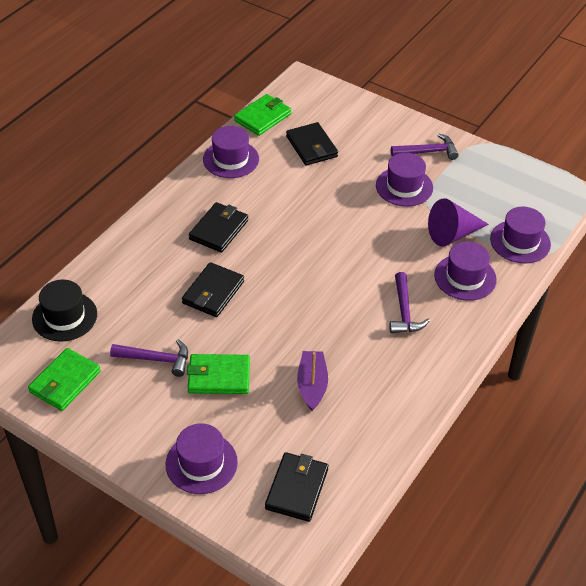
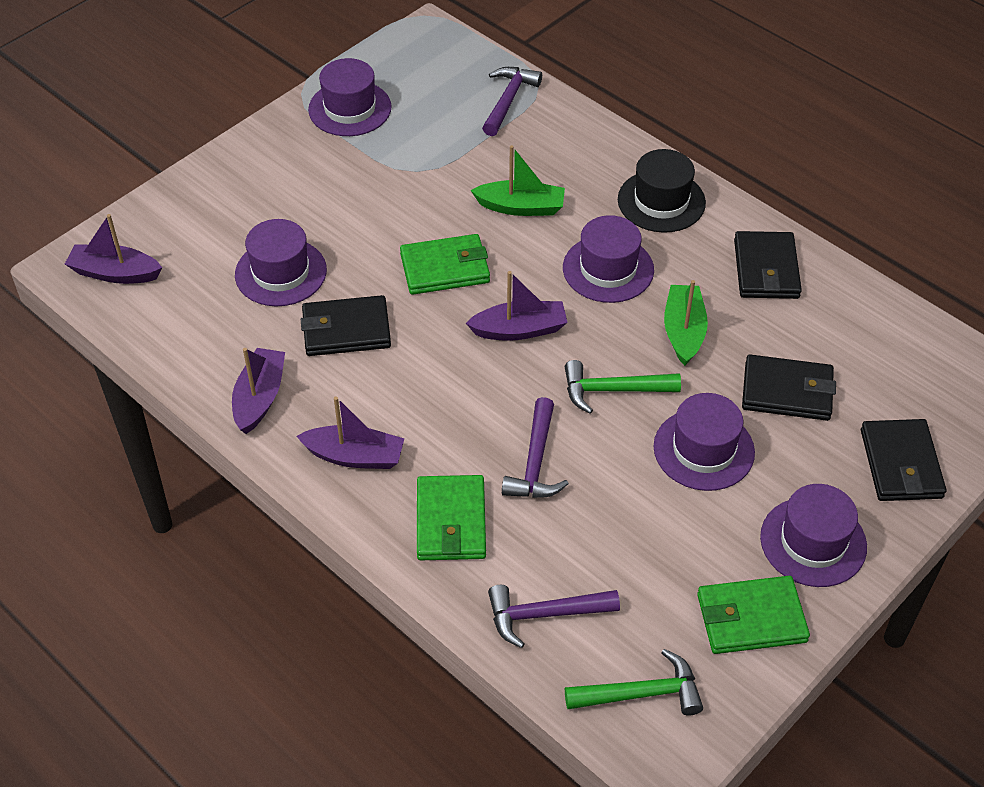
green boat: 0 -> 2
green hammer: 0 -> 2
purple boat: 1 -> 4
purple cone: 1 -> 0

